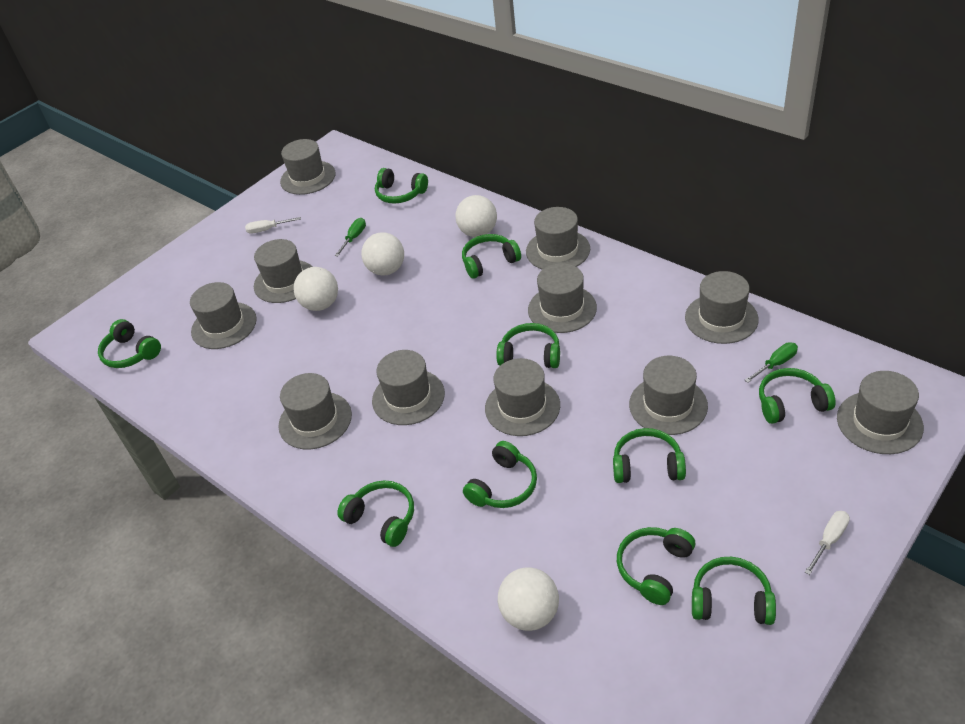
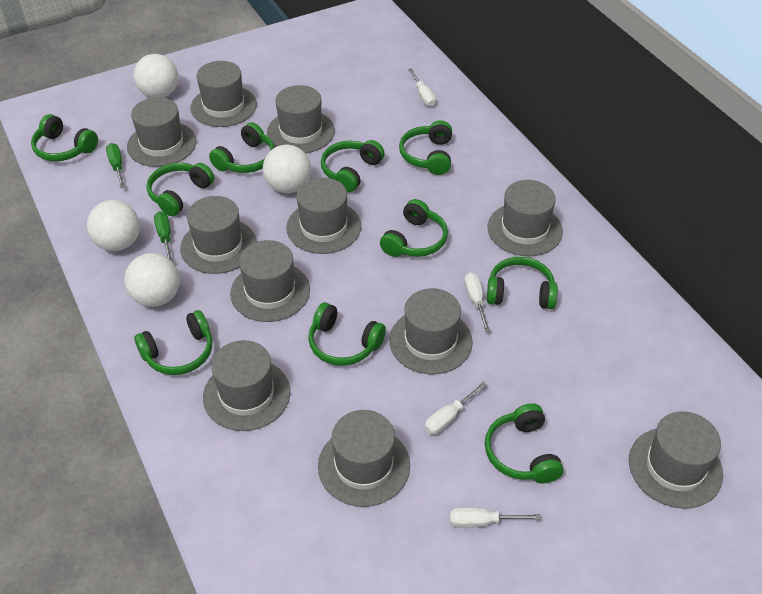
white screwdriver: 2 -> 4

